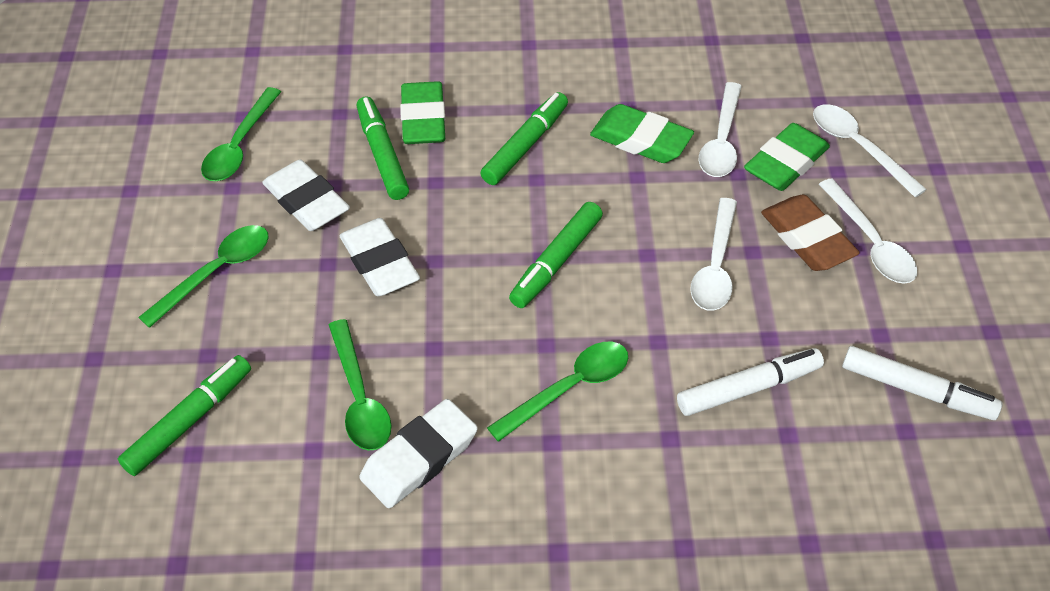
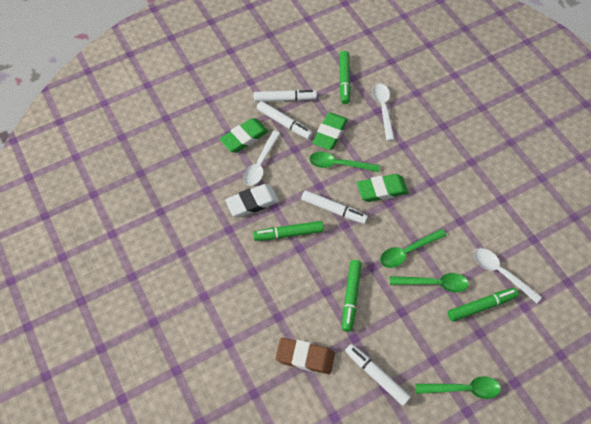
white eraser: 3 -> 1
white marker: 2 -> 4
white spoon: 4 -> 3

